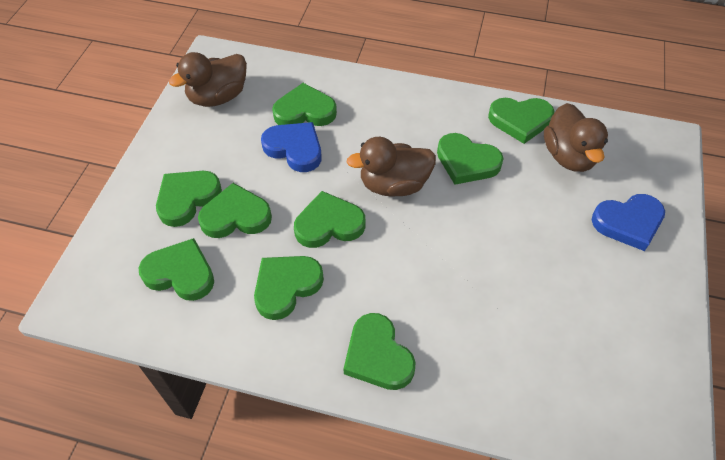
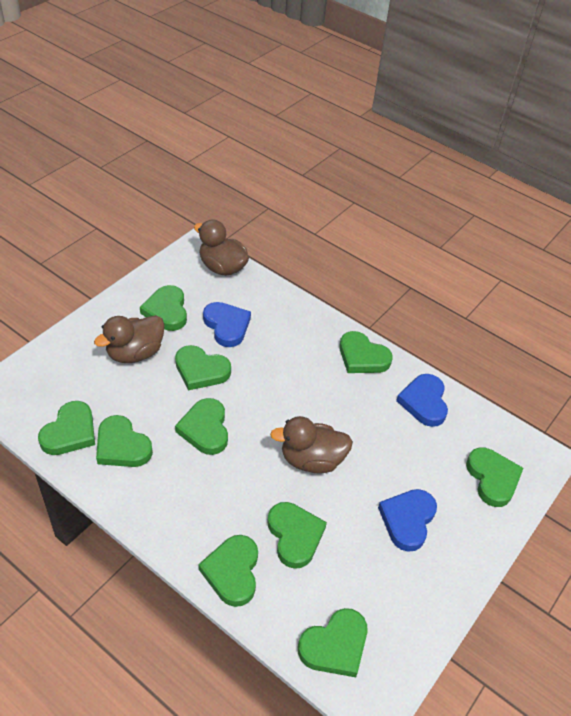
blue heart: 2 -> 3
green heart: 9 -> 10

